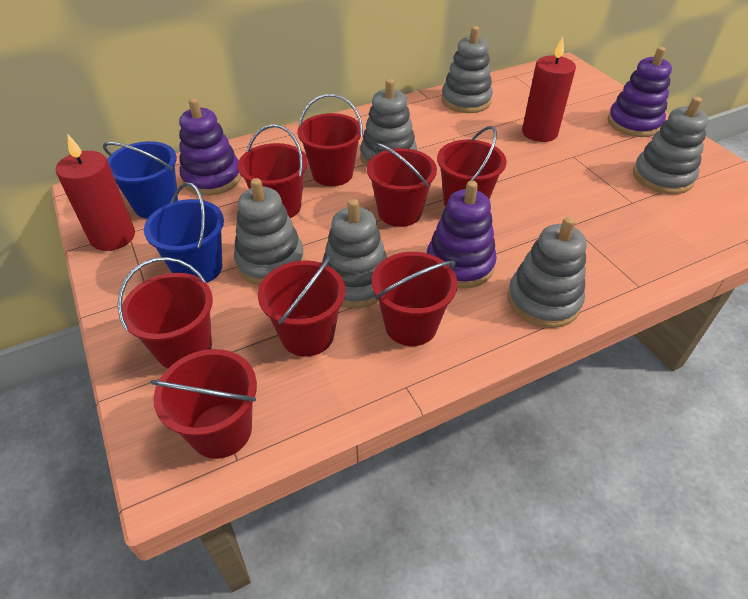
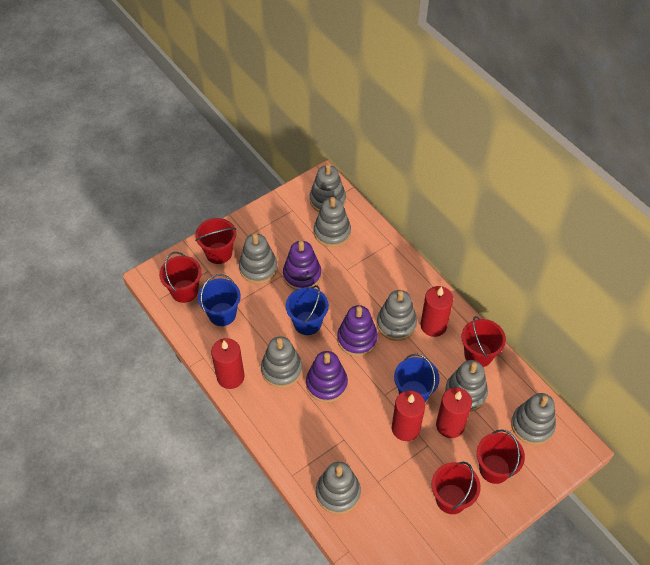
blue bucket: 2 -> 3
grey stacking toy: 6 -> 8
red bucket: 8 -> 5
red candle: 2 -> 4

